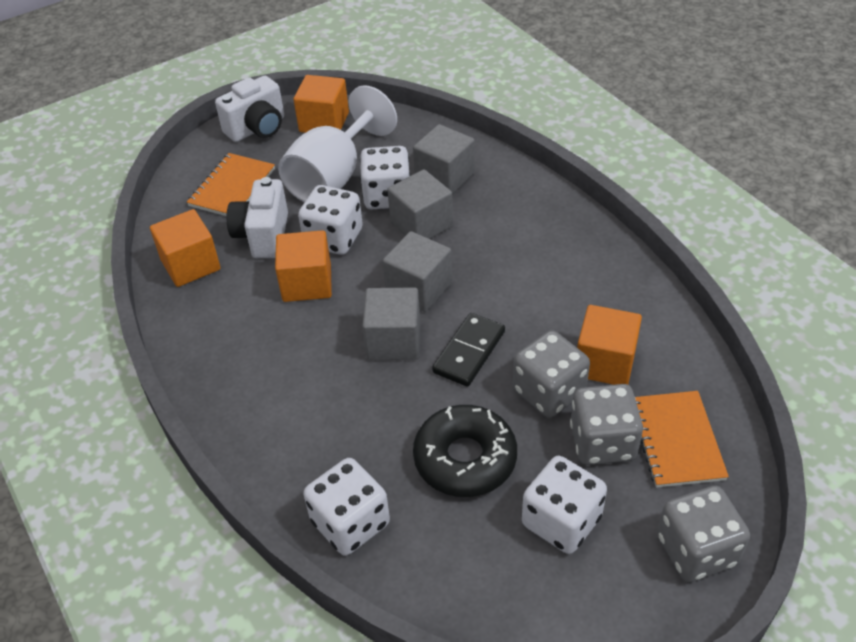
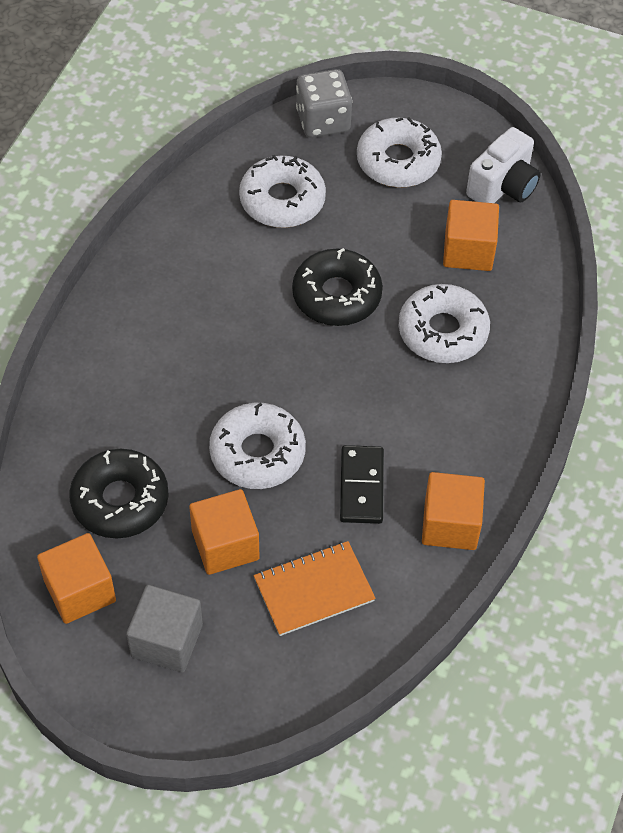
black donut: 1 -> 2
grey cube: 4 -> 1
grey dice: 3 -> 1
orange notebook: 2 -> 1
white camera: 2 -> 1
white dice: 4 -> 0
white donut: 0 -> 4
white goblet: 1 -> 0

